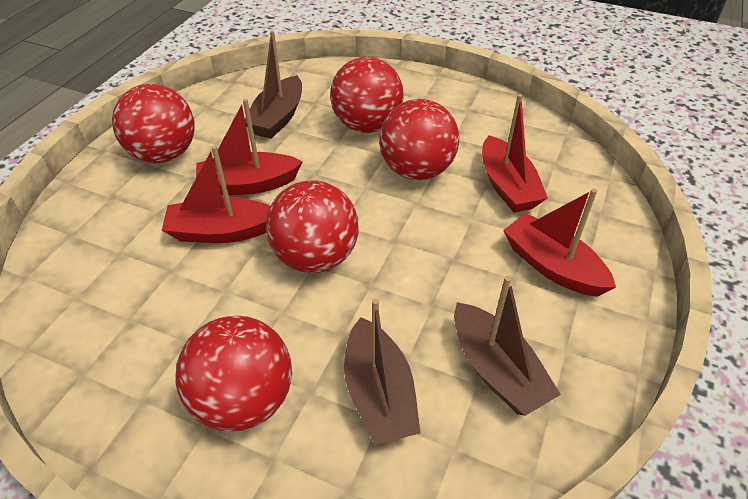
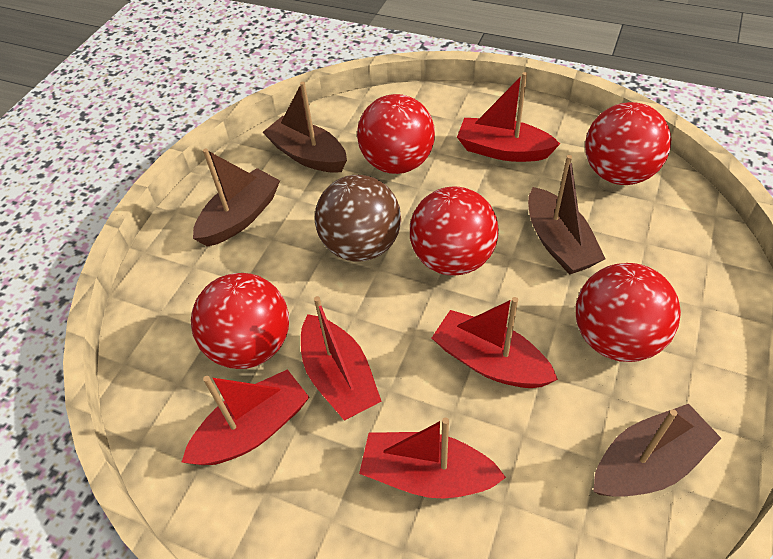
brown ball: 0 -> 1
brown boat: 3 -> 4
red boat: 4 -> 5

